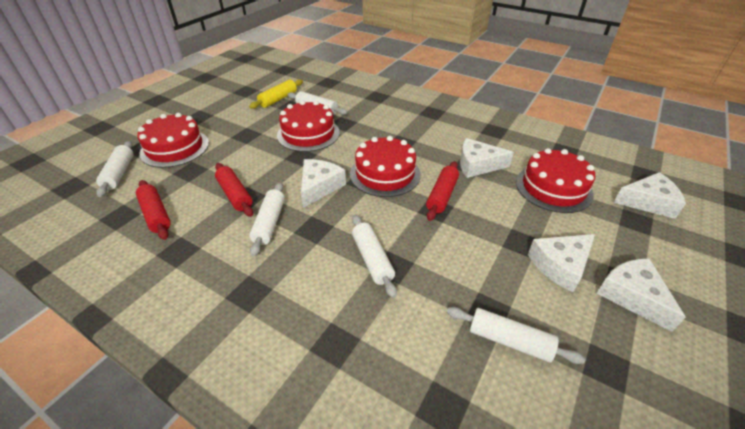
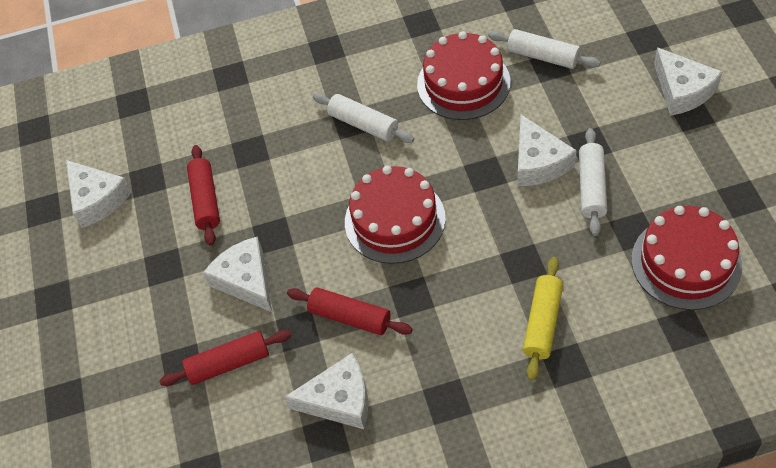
red cake: 4 -> 3
white rolling pin: 5 -> 3

